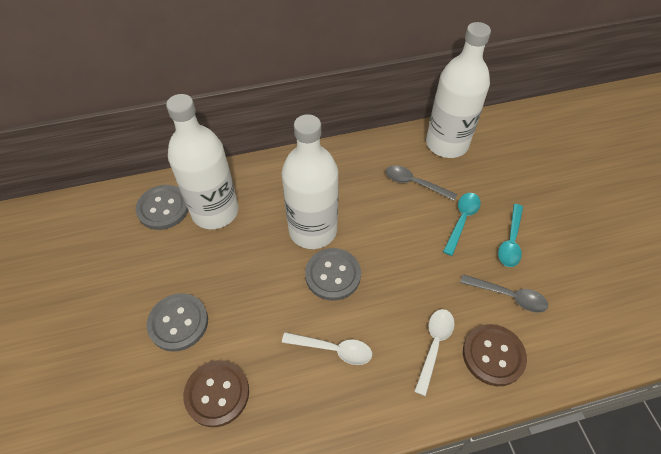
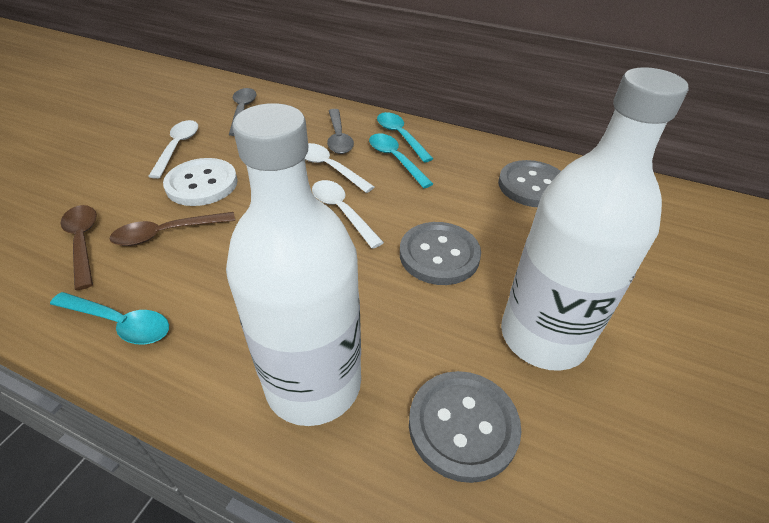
brown button: 2 -> 0
brown spoon: 0 -> 2
turquoise spoon: 2 -> 3
white bottle: 3 -> 2
white button: 0 -> 1
white spoon: 2 -> 3

